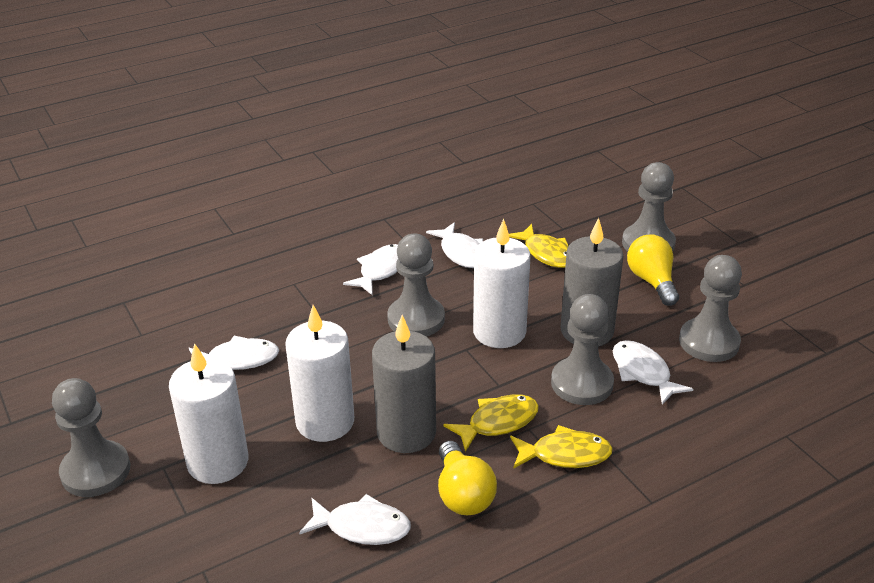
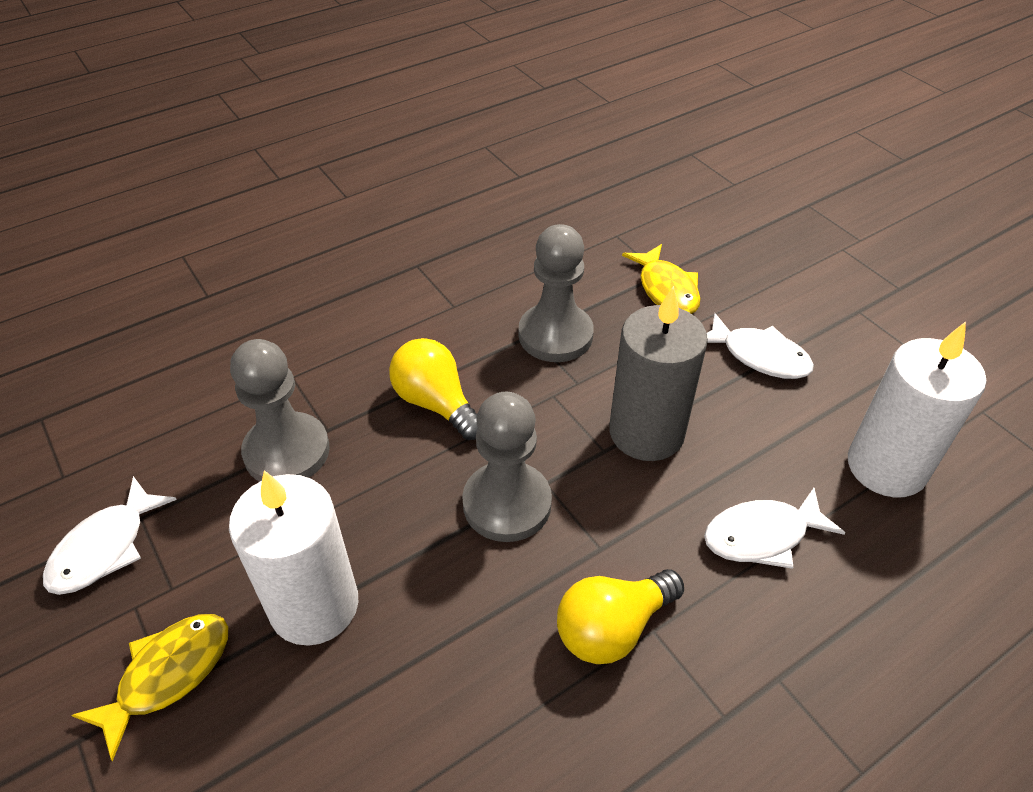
grey candle: 2 -> 1
grey pawn: 5 -> 3
white candle: 3 -> 2
white fish: 5 -> 3
yellow fish: 3 -> 2

